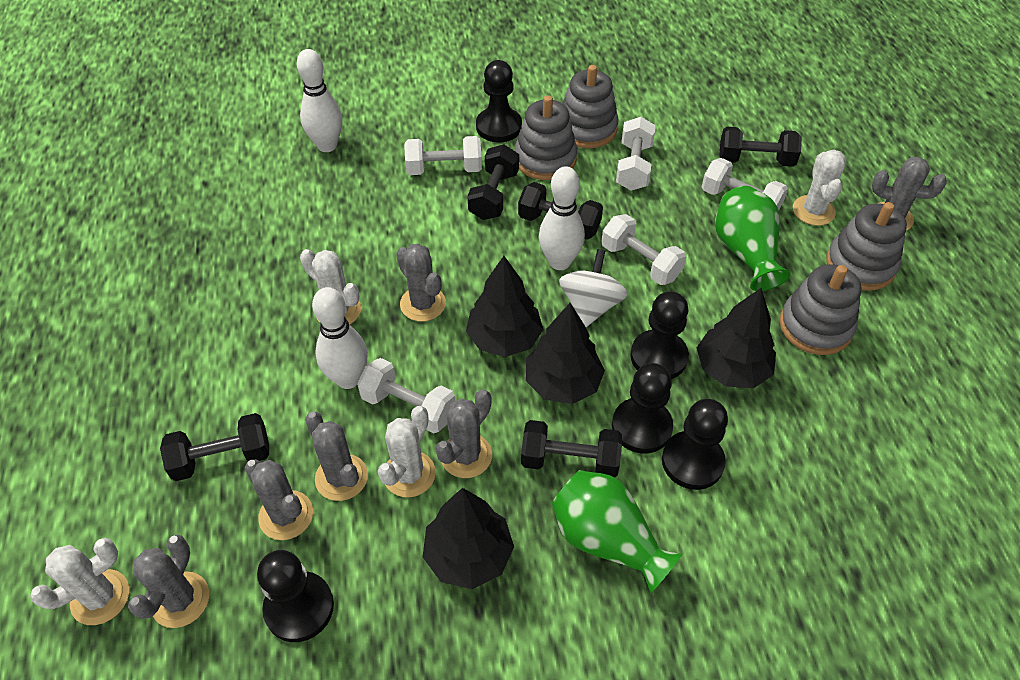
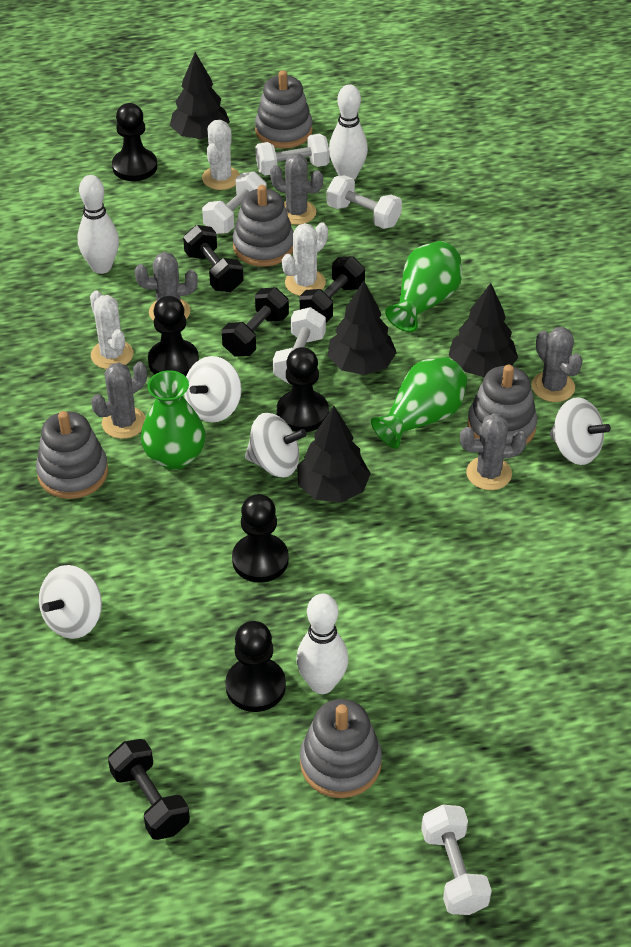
black dumbbell: 5 -> 4
green vase: 2 -> 3
grey cactus: 6 -> 5
grey stacking toy: 4 -> 5
white cactus: 4 -> 3
white spinning top: 1 -> 4

